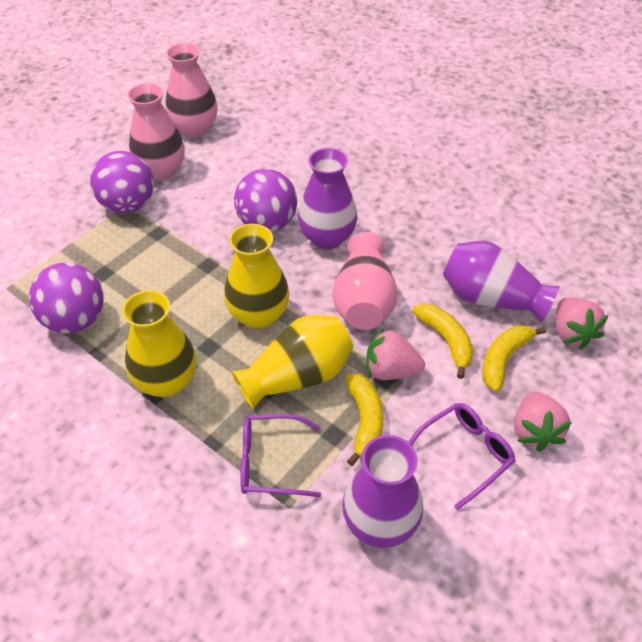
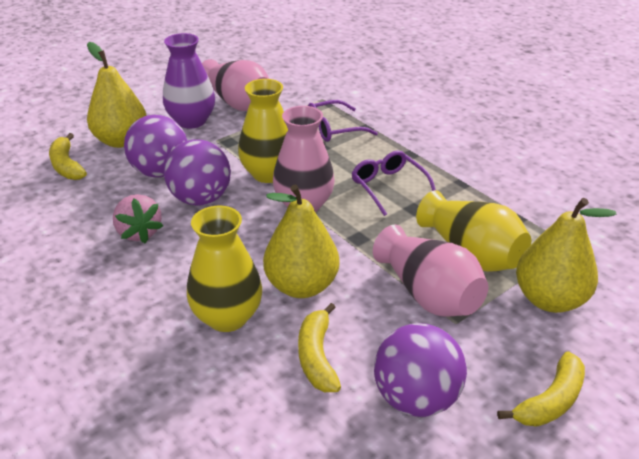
pink strawberry: 3 -> 1
purple vase: 3 -> 1
yellow pear: 0 -> 3

